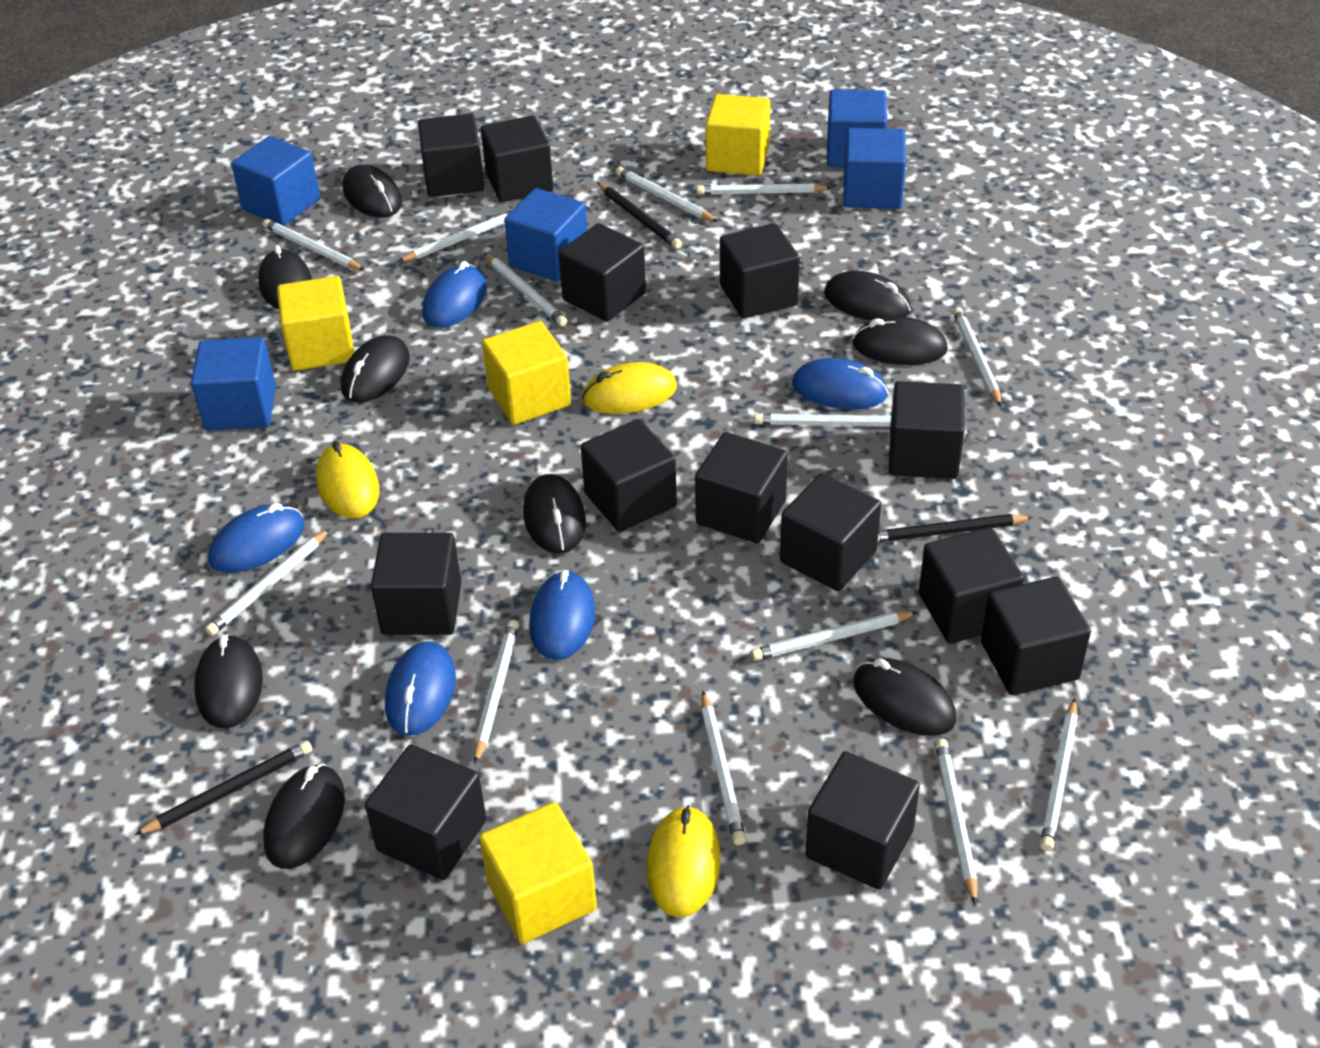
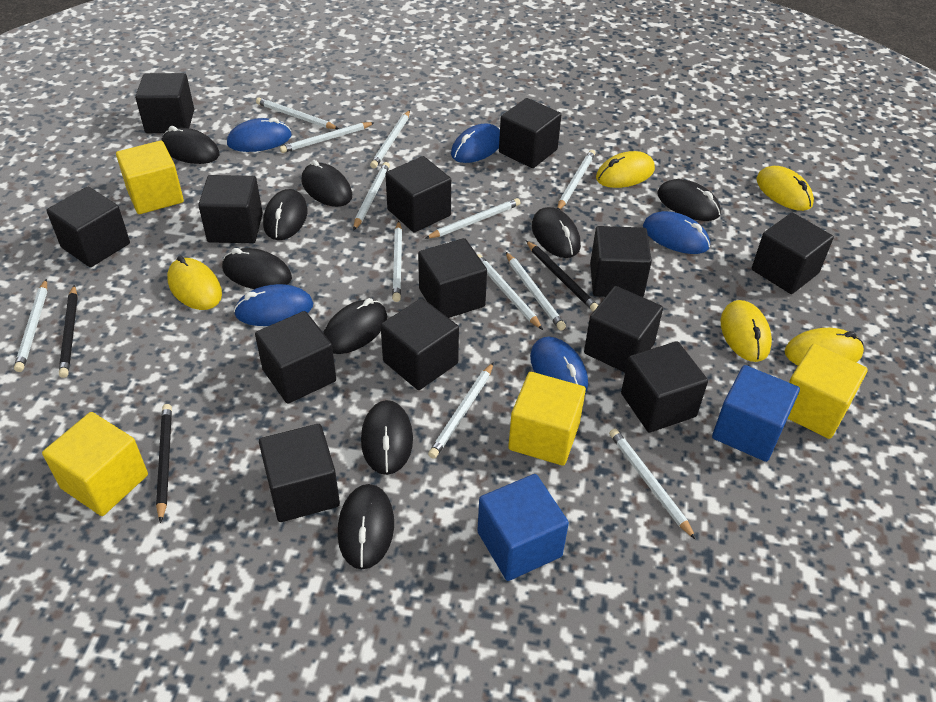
blue cube: 5 -> 2
white pencil: 13 -> 12
yellow mouse: 3 -> 5

